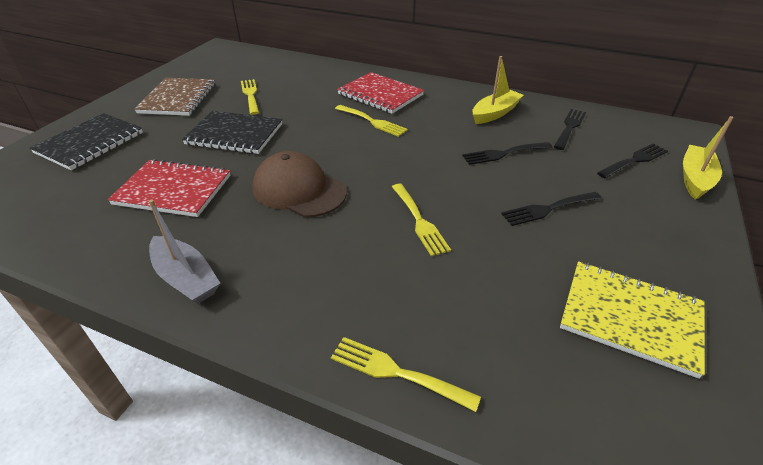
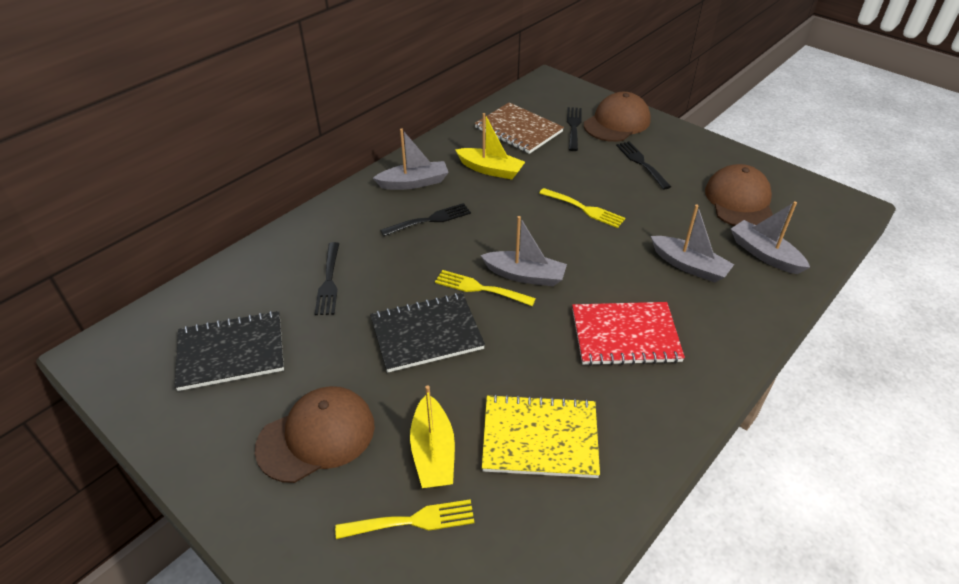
brown cap: 1 -> 3
grey boat: 1 -> 4
red notebook: 2 -> 1
yellow fork: 4 -> 3

